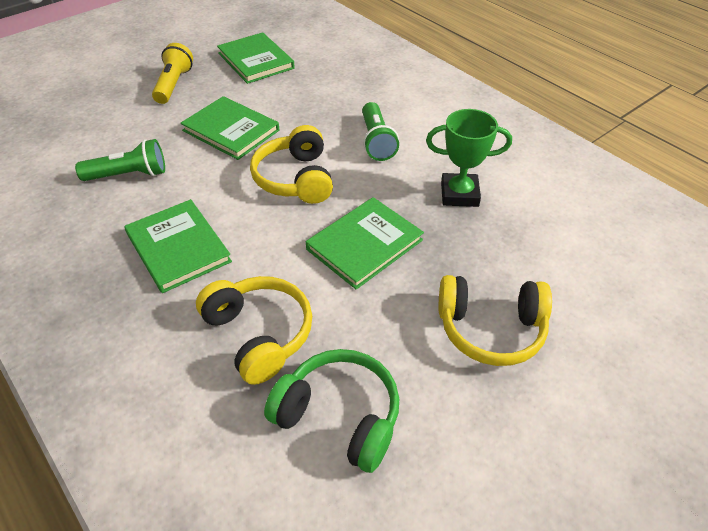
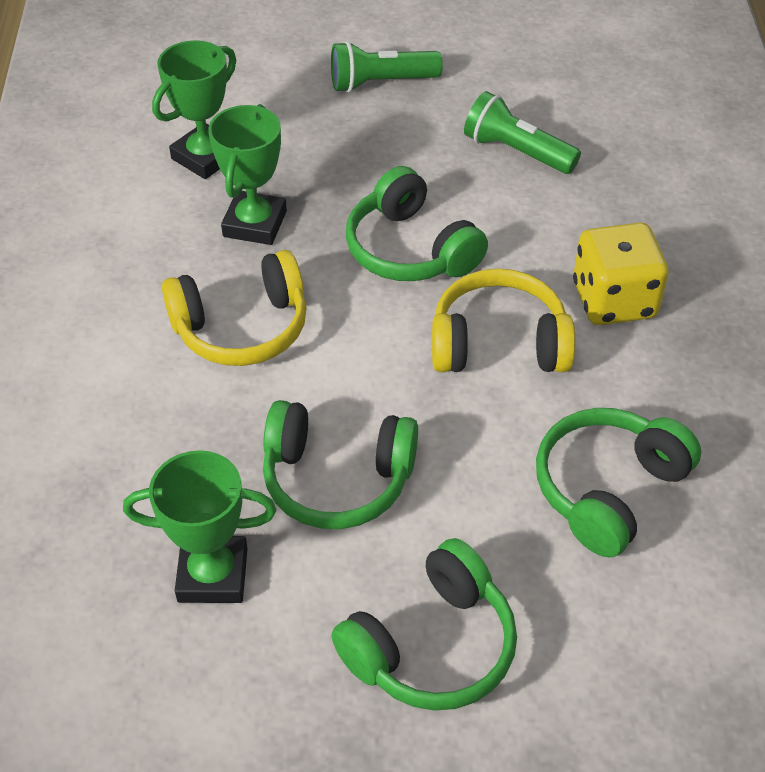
green book: 4 -> 0
green headphones: 1 -> 4
green trophy: 1 -> 3
yellow dice: 0 -> 1
yellow flashlight: 1 -> 0
yellow headphones: 3 -> 2

